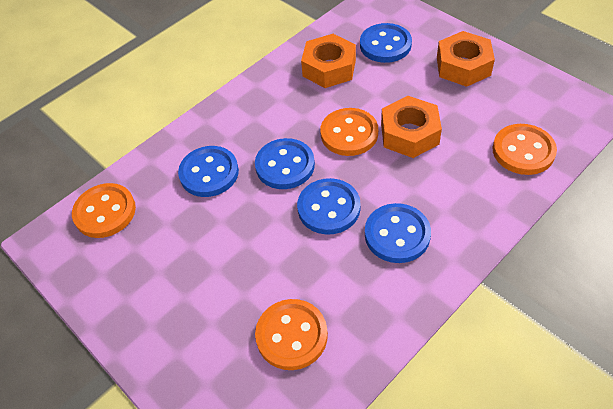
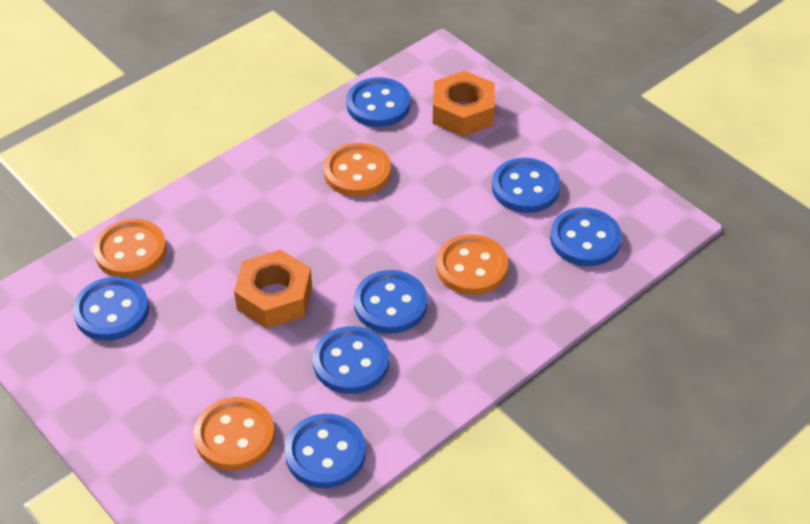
blue button: 5 -> 7
orange nut: 3 -> 2

